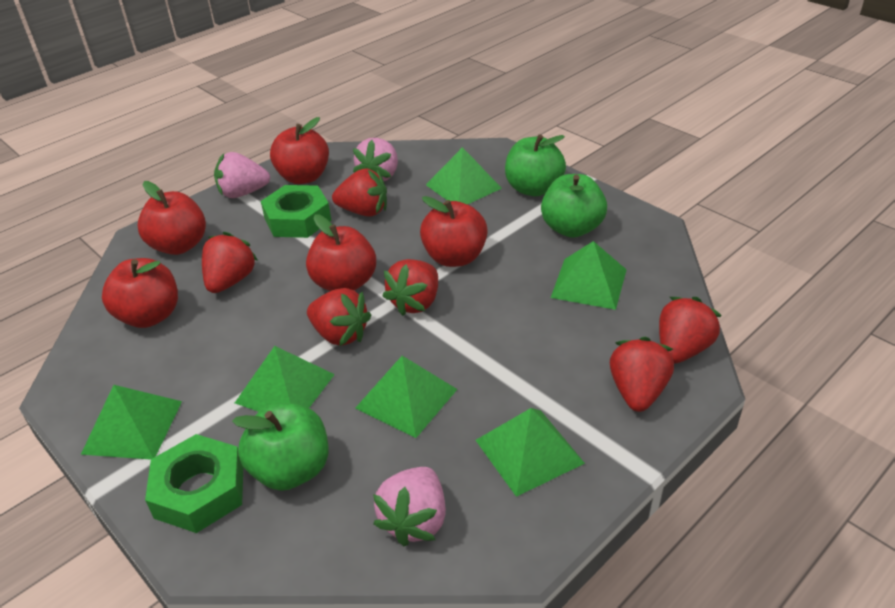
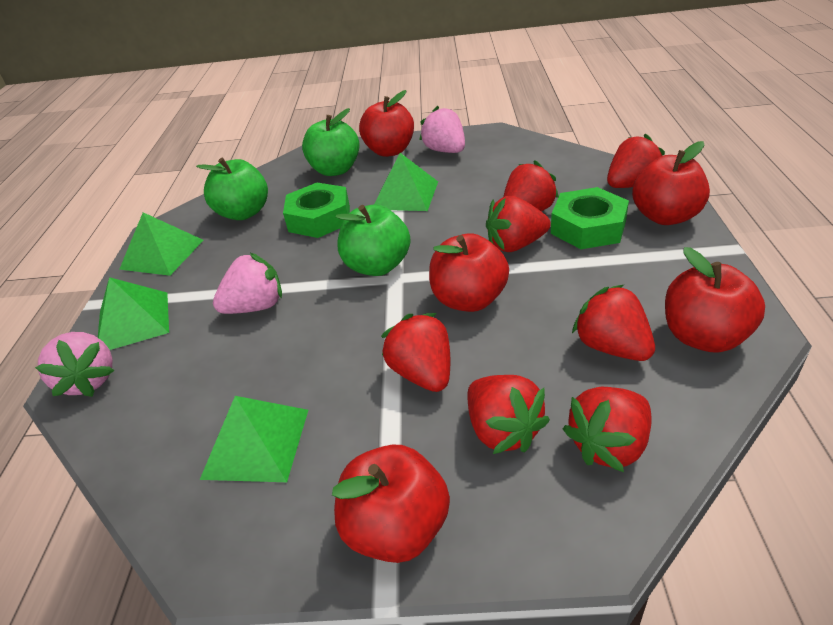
green pyramid: 6 -> 4
red strawberry: 6 -> 7

